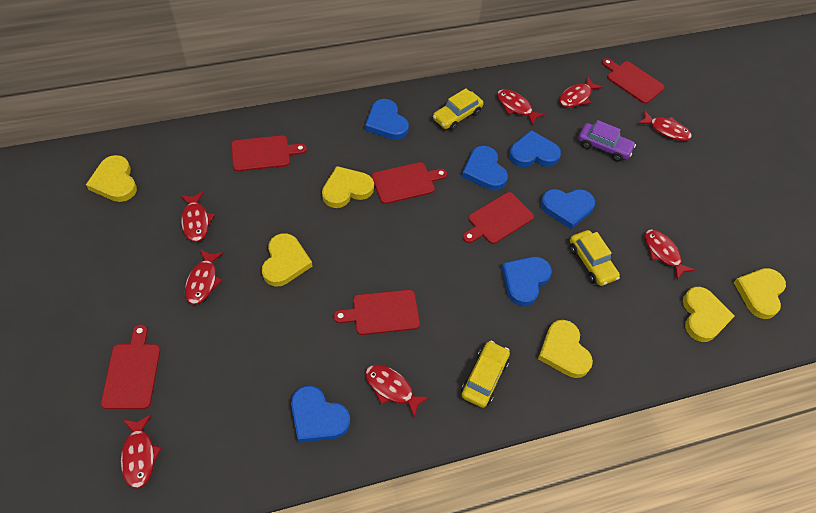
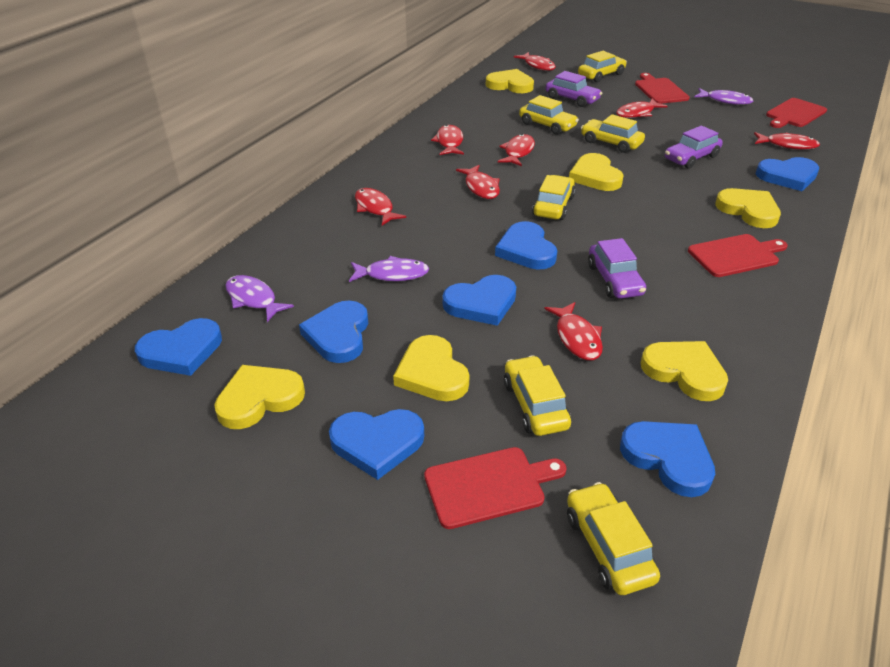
blue heart: 6 -> 7
purple car: 1 -> 3
purple fish: 0 -> 3
red cutting board: 6 -> 4
yellow car: 3 -> 6

